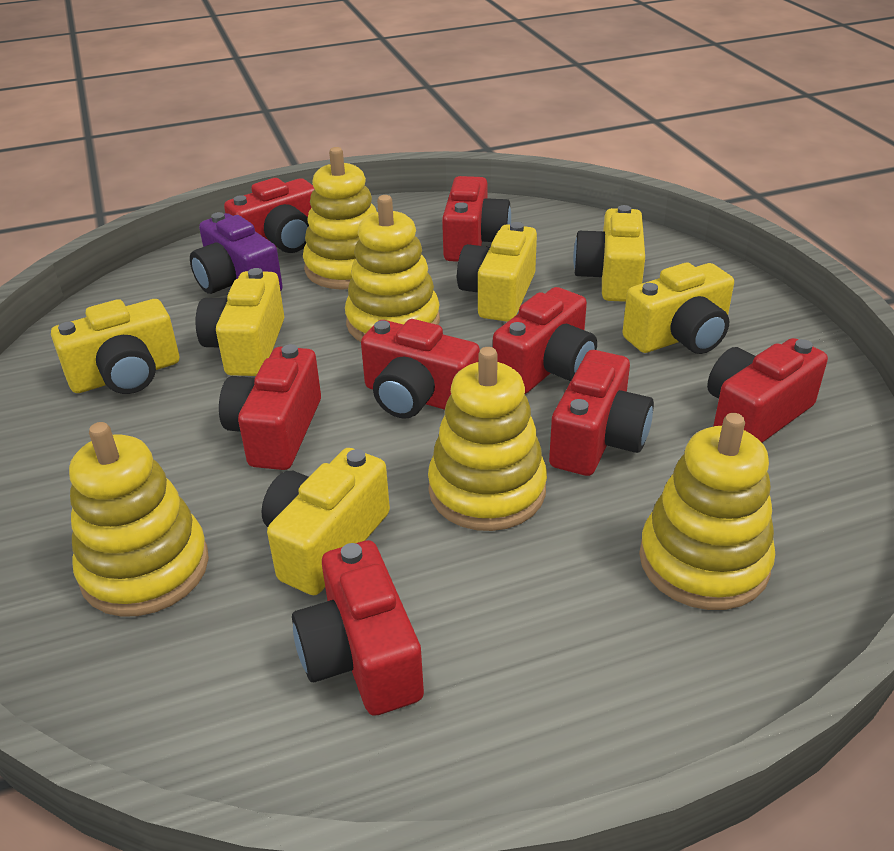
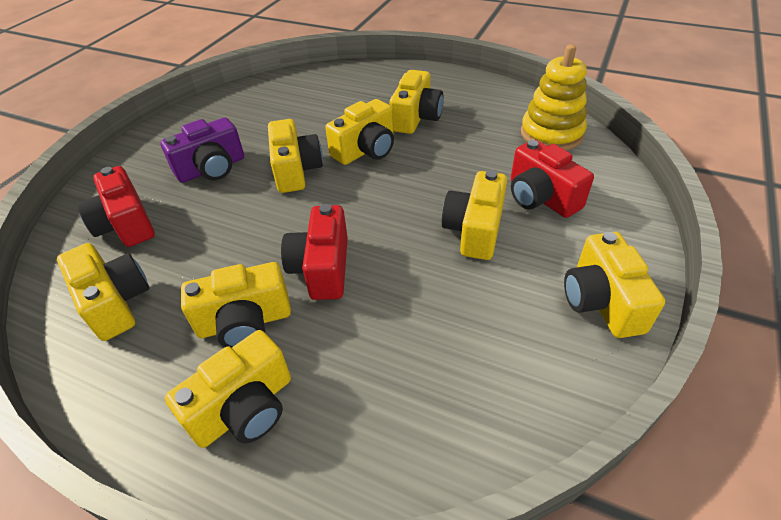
red camera: 8 -> 3
yellow camera: 6 -> 8
yellow stacking toy: 5 -> 1

